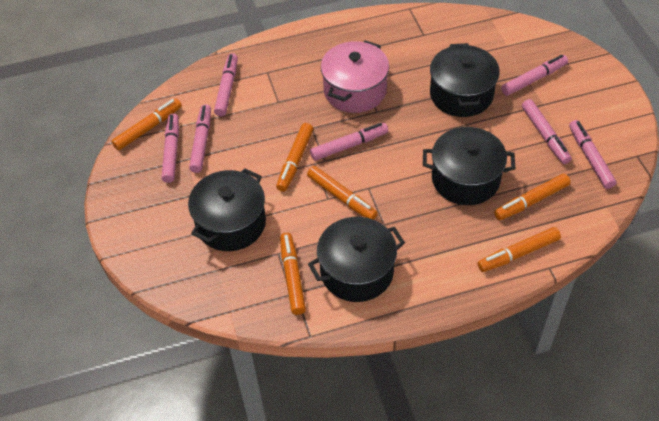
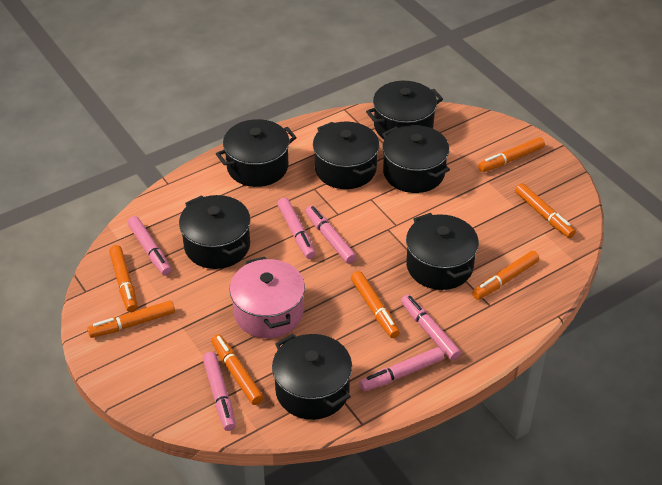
black pot: 4 -> 7
orange marker: 6 -> 7
pink marker: 7 -> 6

